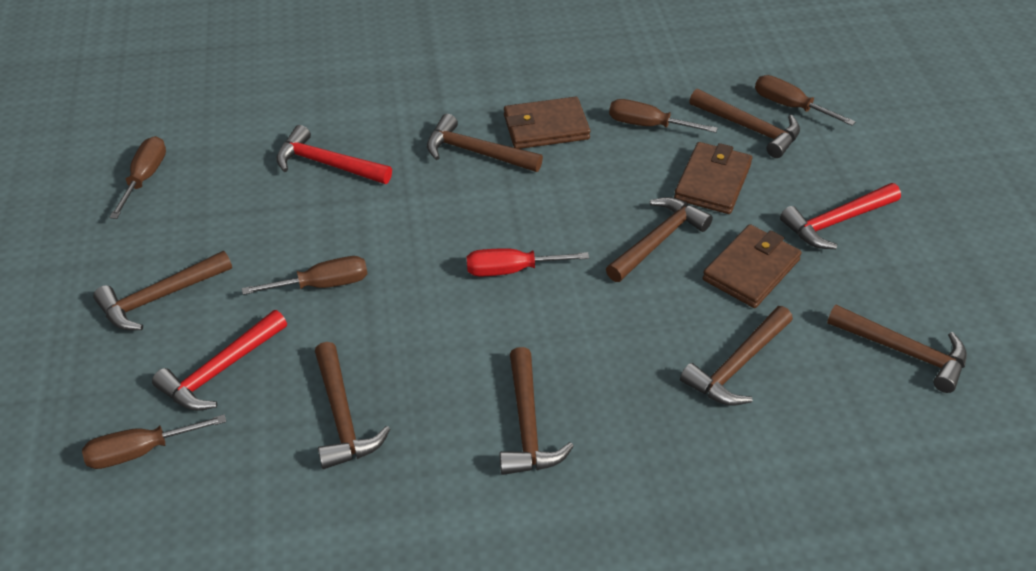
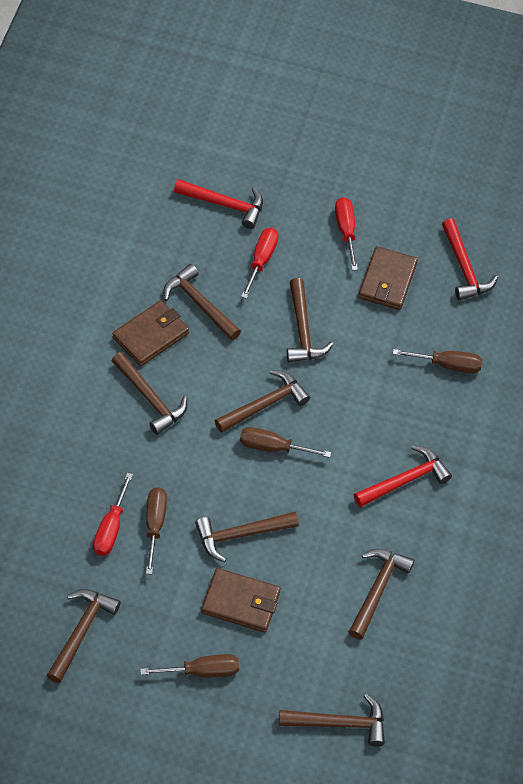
brown screwdriver: 5 -> 4
red screwdriver: 1 -> 3

